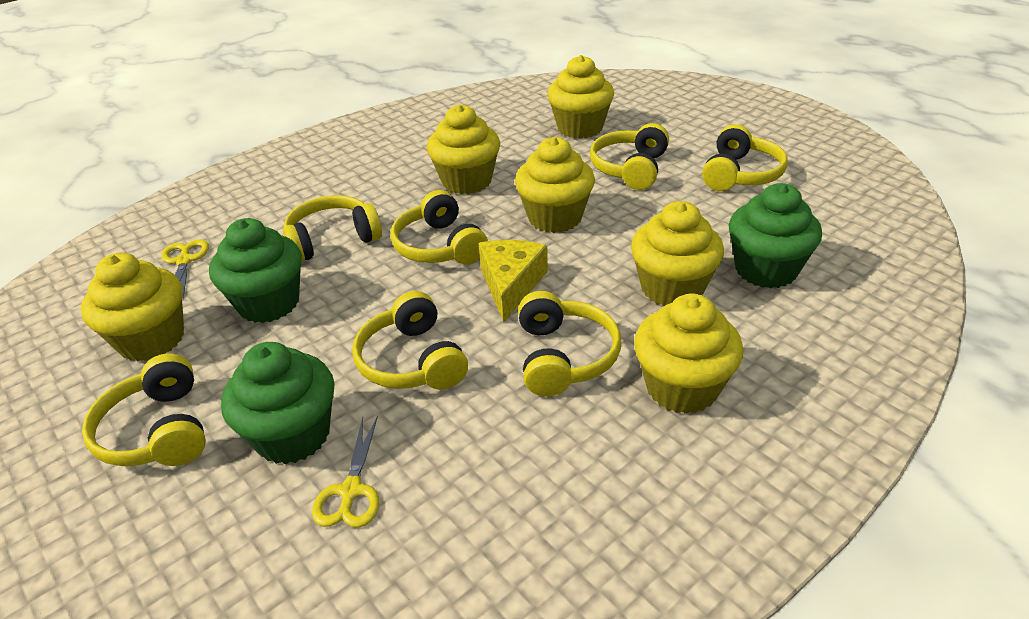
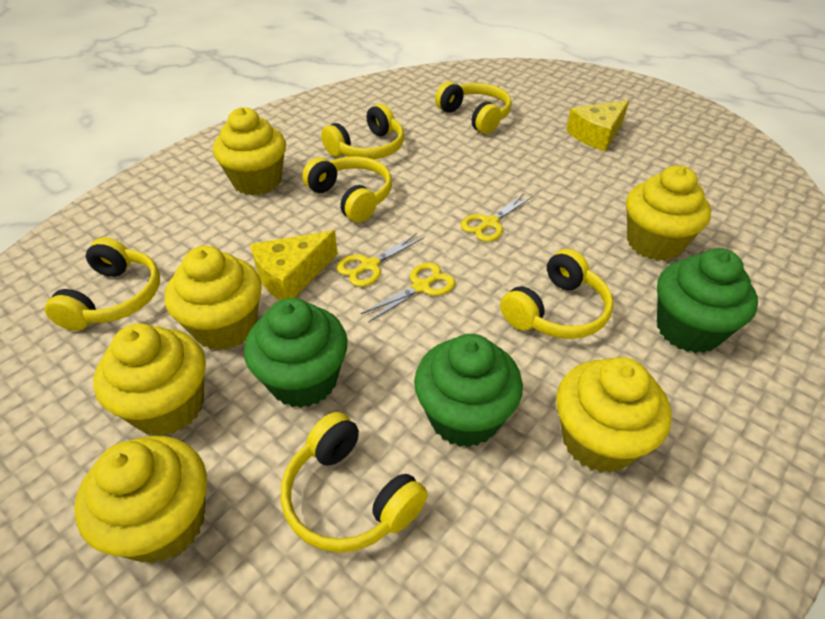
yellow cheese: 1 -> 2
yellow headphones: 7 -> 6
yellow scissors: 2 -> 3

